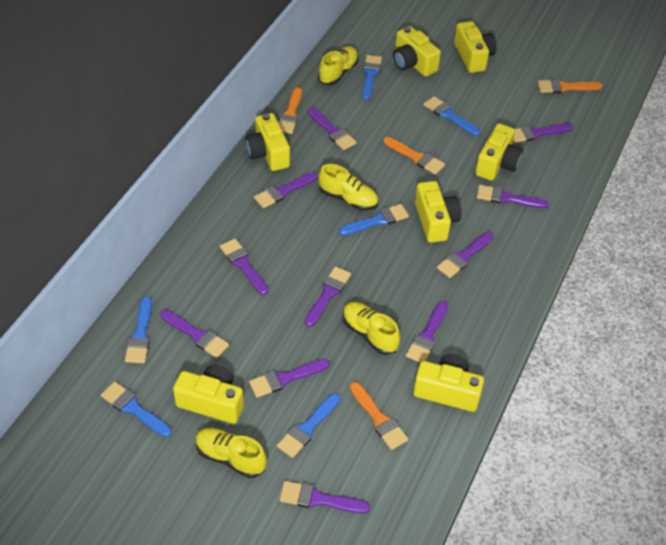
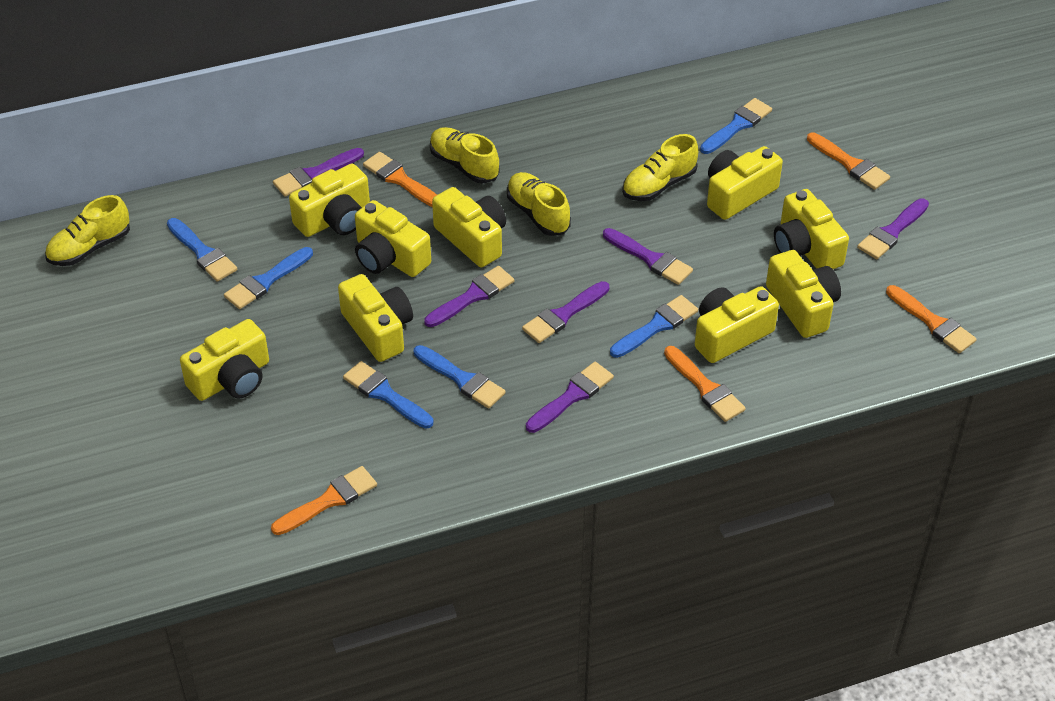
orange brush: 4 -> 5
purple brush: 11 -> 6
yellow camera: 7 -> 9

